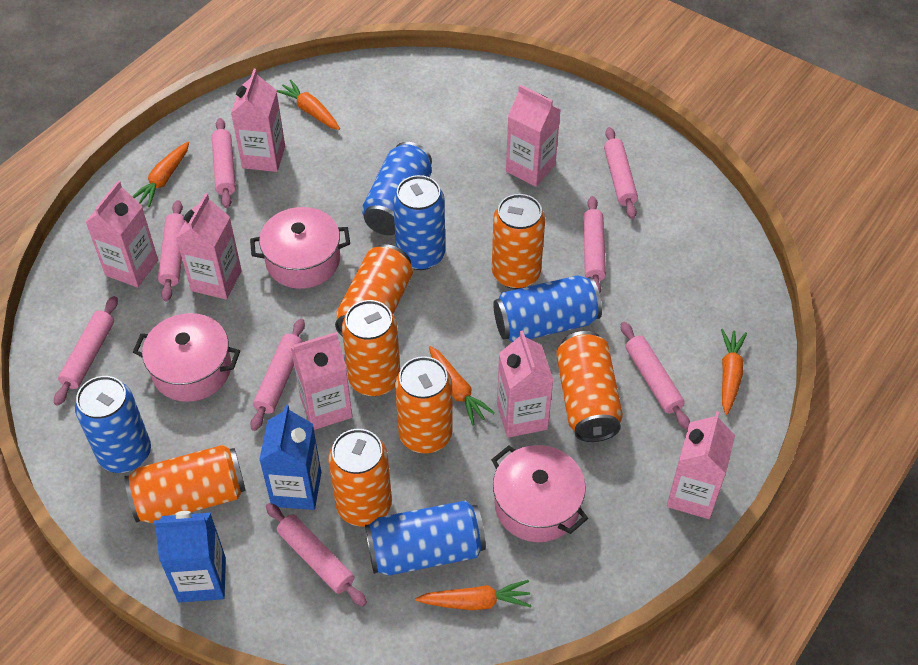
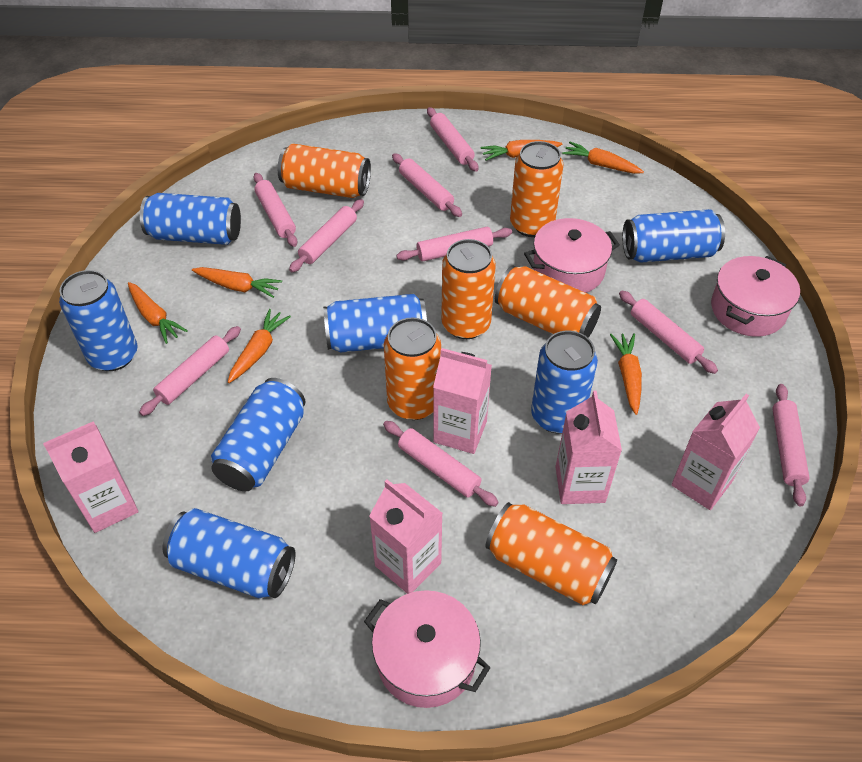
blue can: 5 -> 7
blue carton: 2 -> 0
orange can: 7 -> 6
orange carrot: 5 -> 6
pink carton: 7 -> 5
pink rolling pin: 8 -> 9

